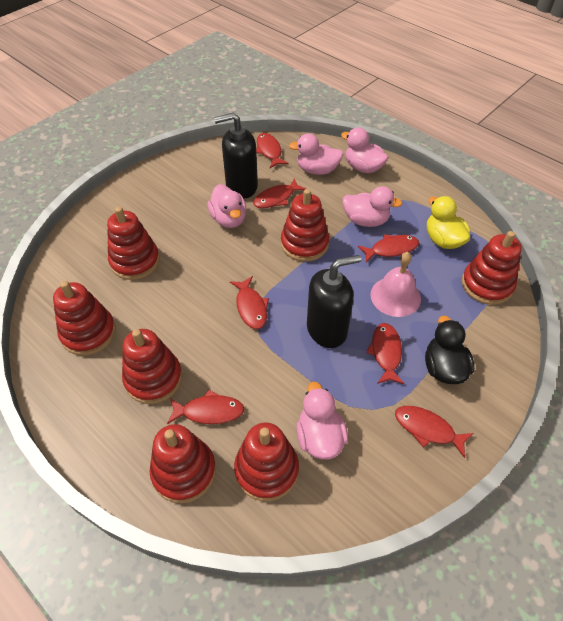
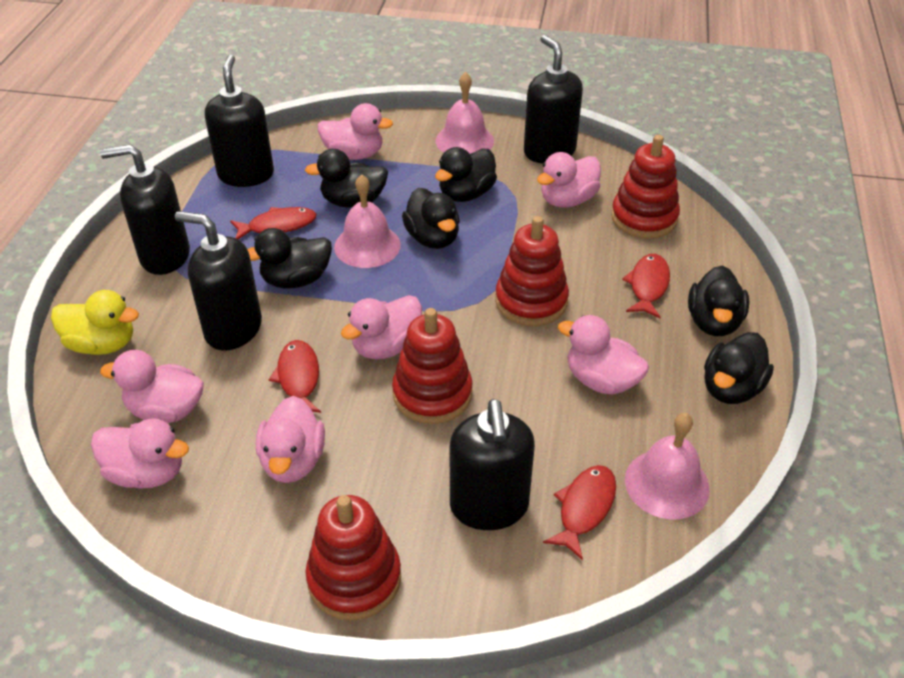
black duck: 1 -> 6
black soap dispenser: 2 -> 5
pink bell: 1 -> 3
pink duck: 5 -> 7
red fish: 7 -> 4
red stacking toy: 7 -> 4

